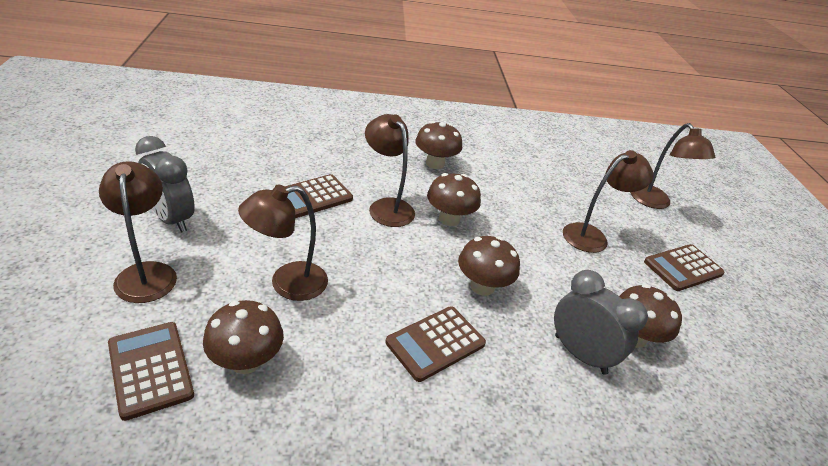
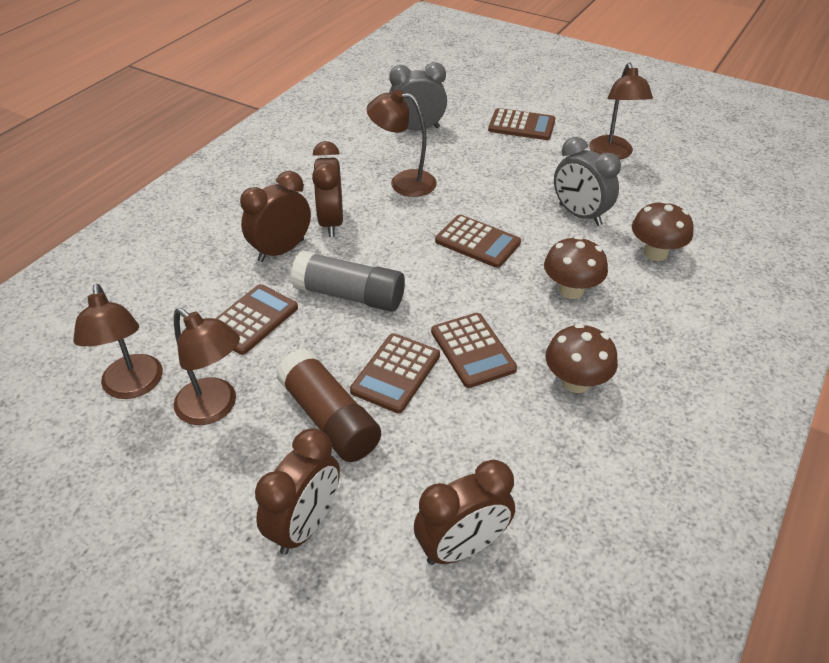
brown calculator: 4 -> 5
brown clock: 0 -> 4
brown glue stick: 0 -> 1
brown lamp: 5 -> 4
brown mushroom: 5 -> 3
grey glue stick: 0 -> 1

